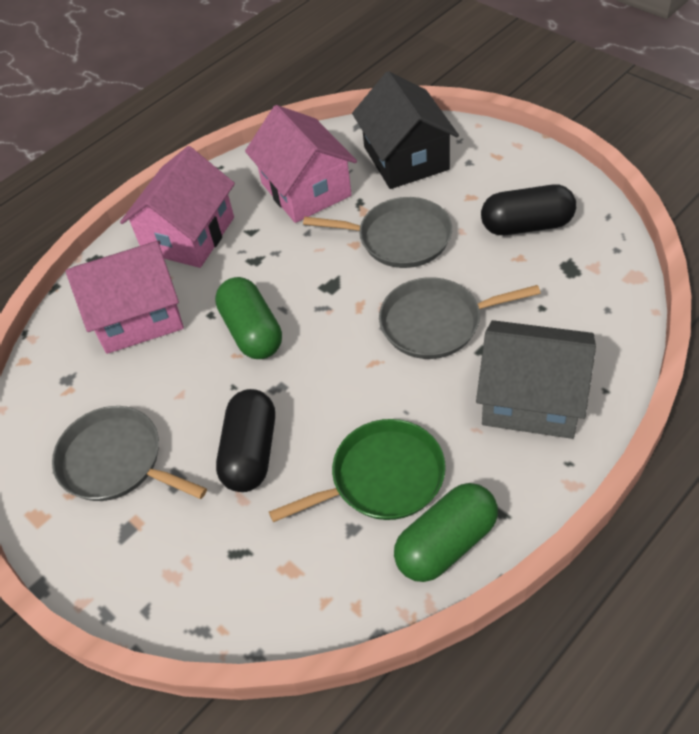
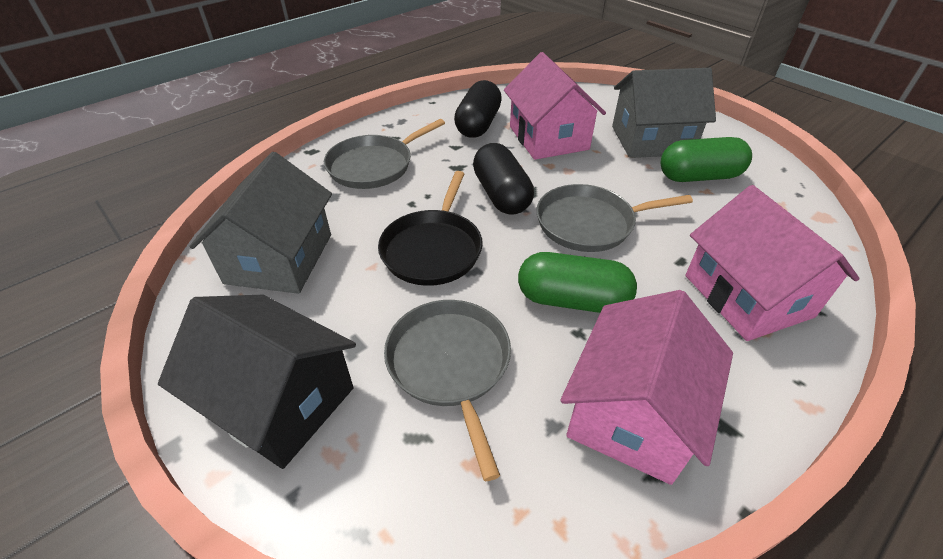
black pan: 0 -> 1
green pan: 1 -> 0
grey house: 1 -> 2

